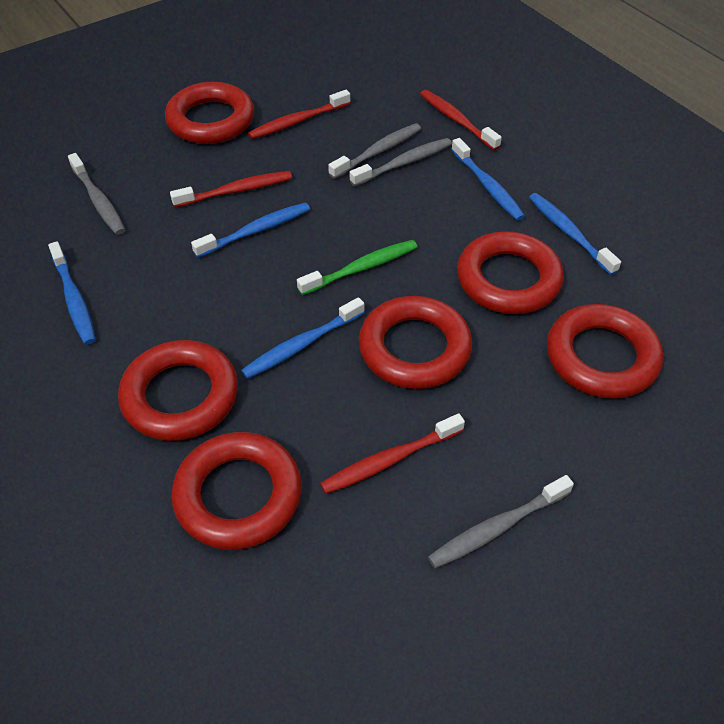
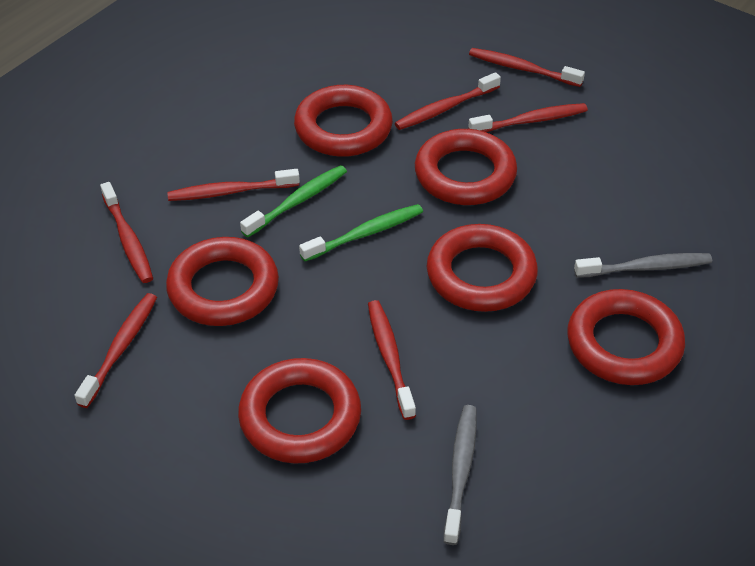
blue toothbrush: 5 -> 0
green toothbrush: 1 -> 2
grey toothbrush: 4 -> 2
red toothbrush: 4 -> 7

